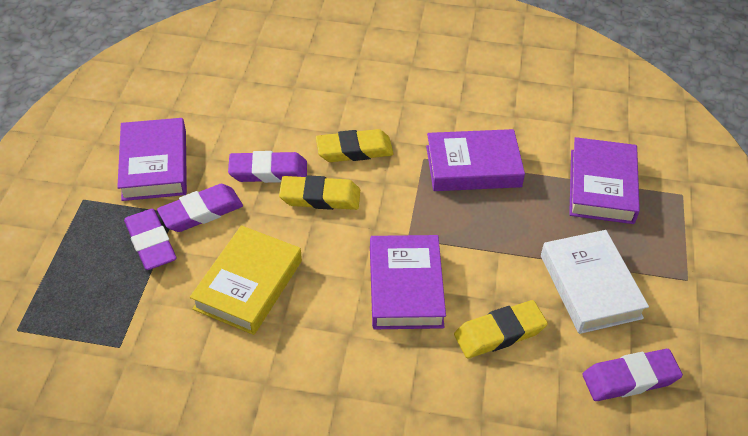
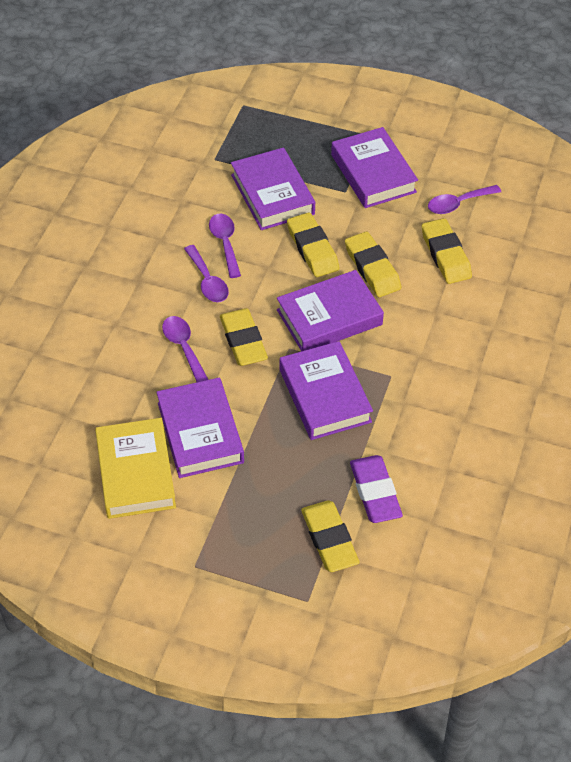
purple book: 4 -> 5
purple eraser: 4 -> 1
purple spoon: 0 -> 4
white book: 1 -> 0
yellow eraser: 3 -> 5

